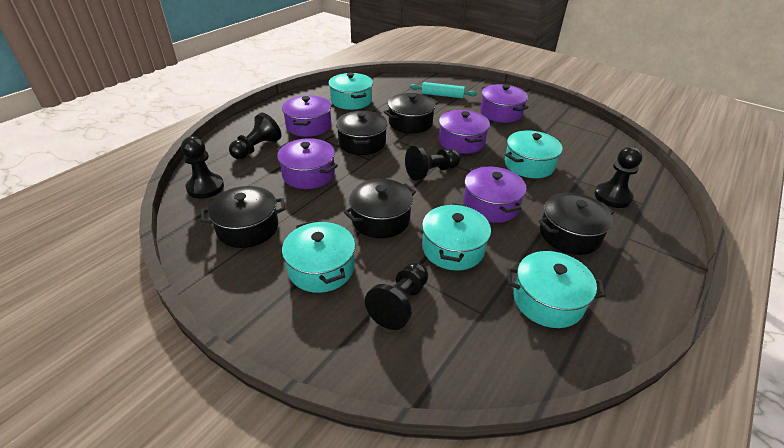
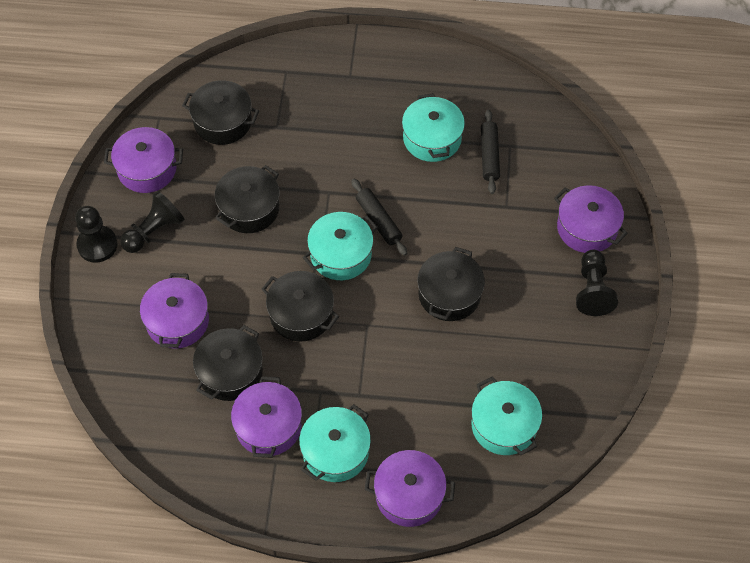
black pawn: 5 -> 3
black rolling pin: 0 -> 2
turquoise pot: 5 -> 4
turquoise rolling pin: 1 -> 0

